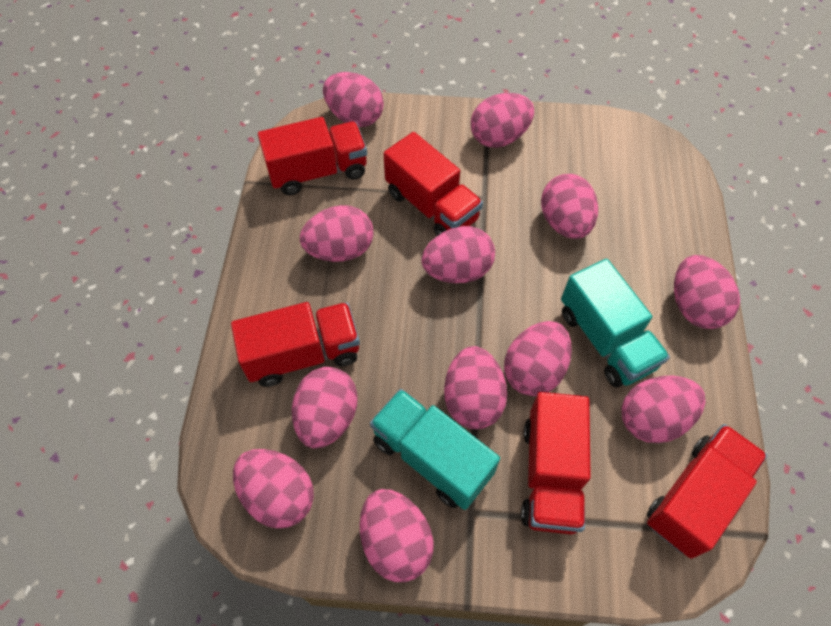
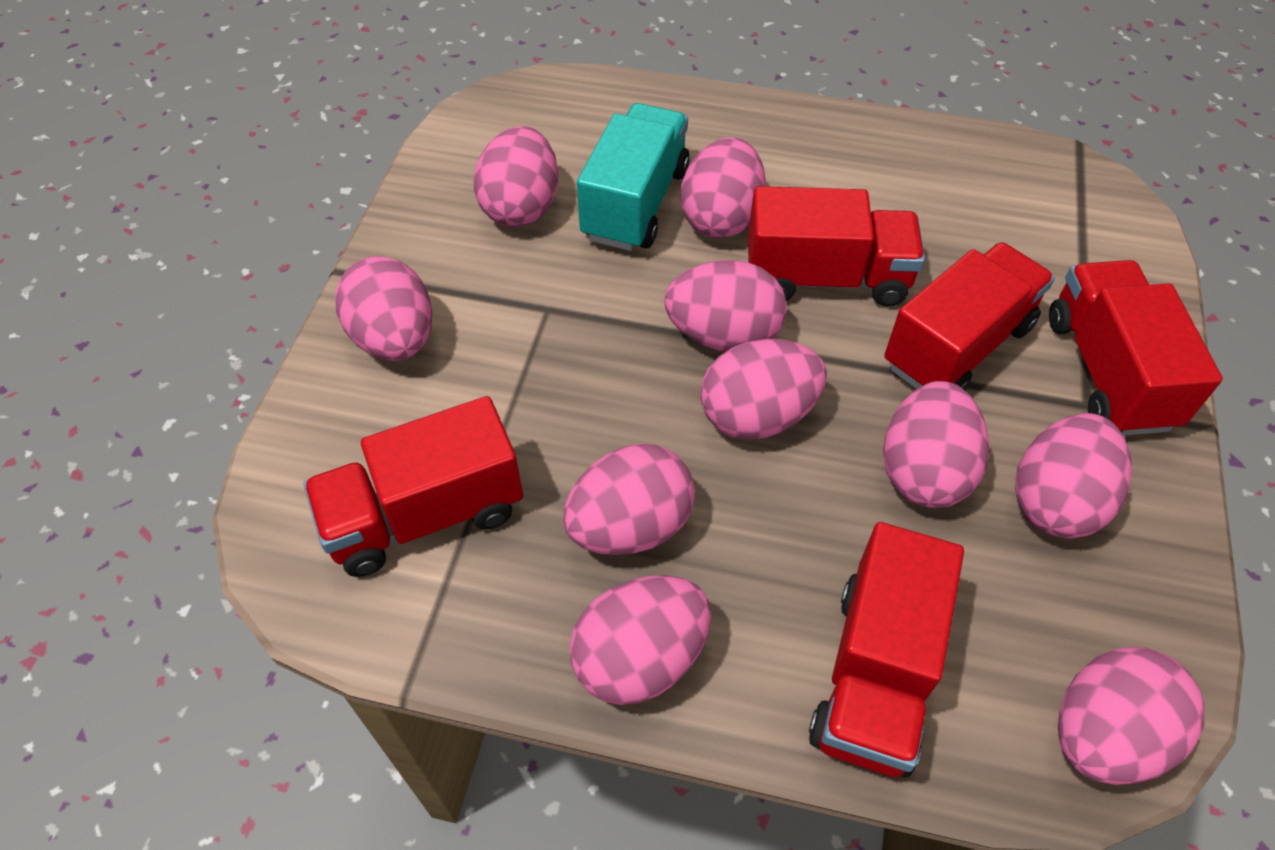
pink egg: 12 -> 10
turquoise truck: 2 -> 1

